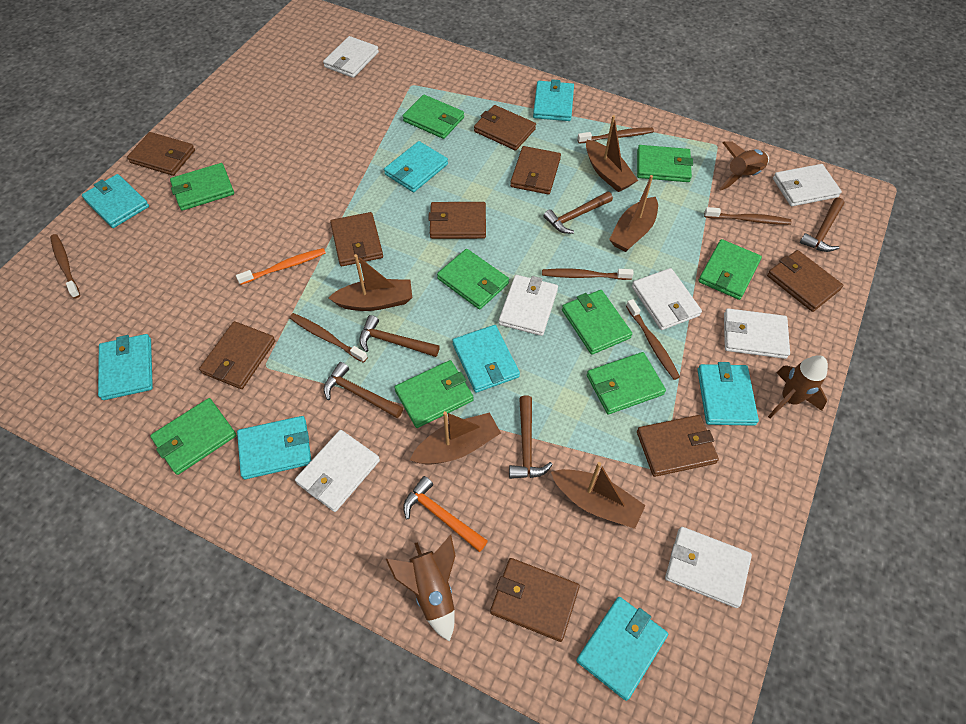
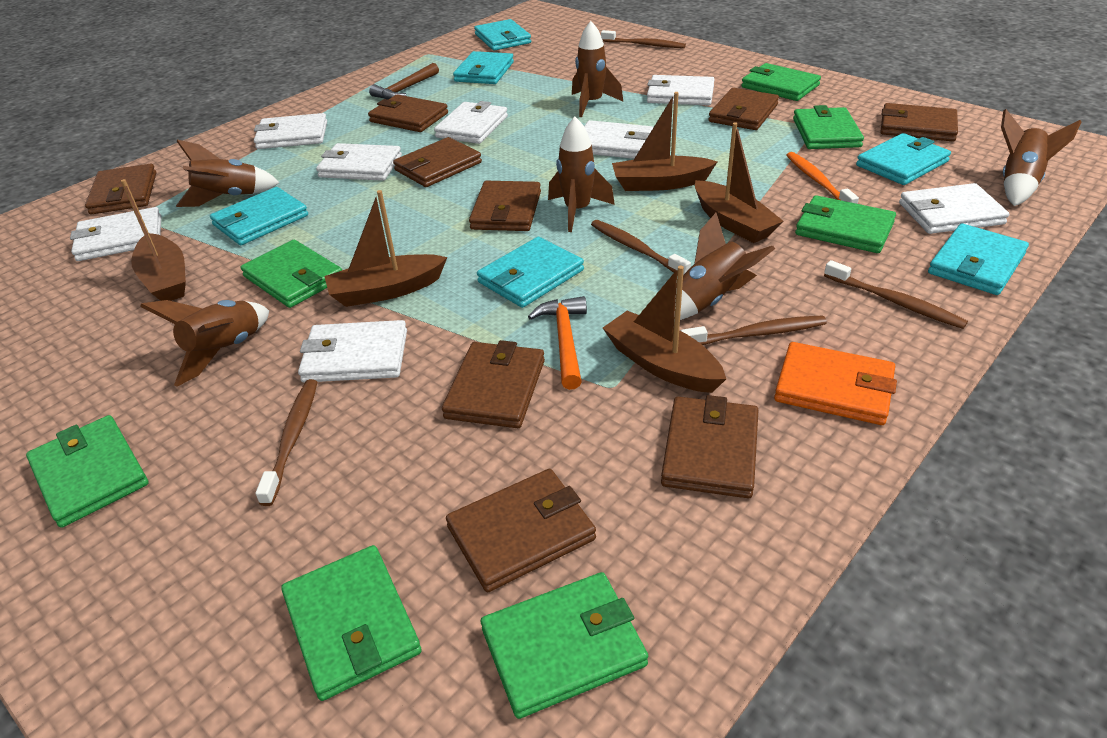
brown hammer: 5 -> 1
brown rocket: 3 -> 6
brown toothbrush: 6 -> 5
green wallet: 9 -> 7
orange wallet: 0 -> 1
turquoise wallet: 8 -> 6
white wallet: 7 -> 8

